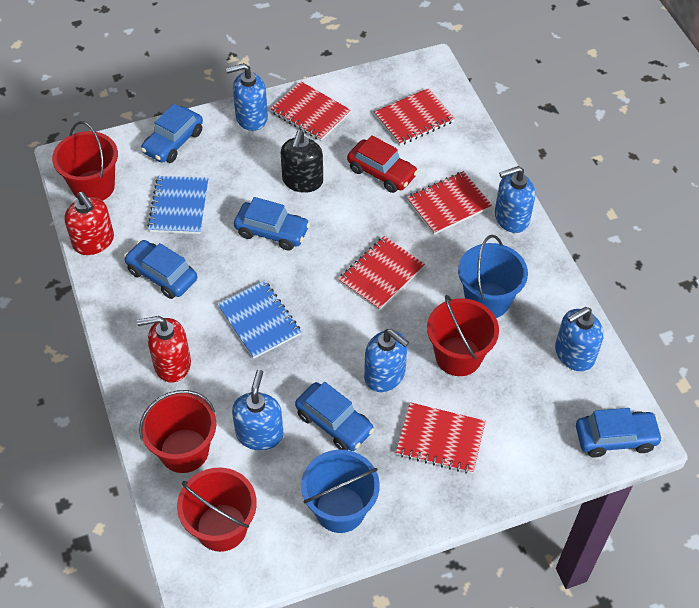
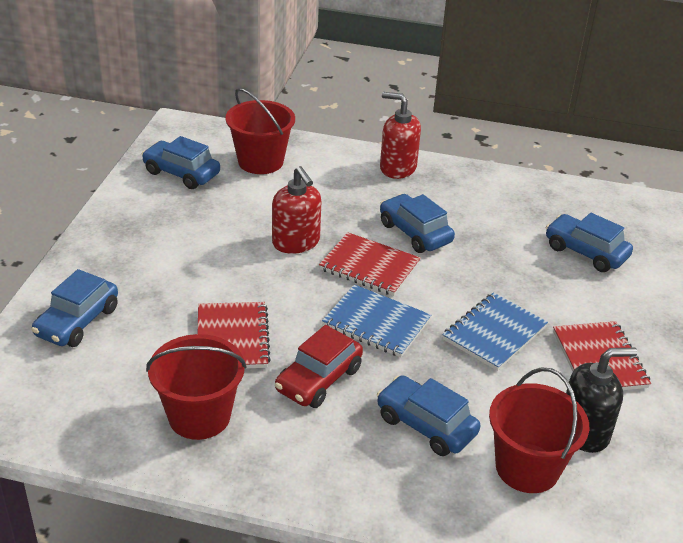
blue bucket: 2 -> 0
blue soap dispenser: 5 -> 0
red bucket: 4 -> 3
red notebook: 5 -> 3

